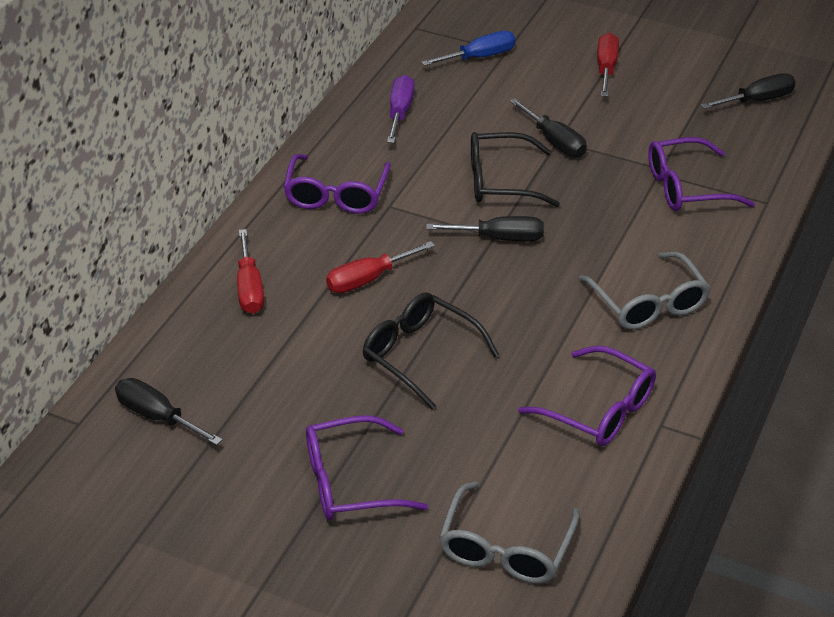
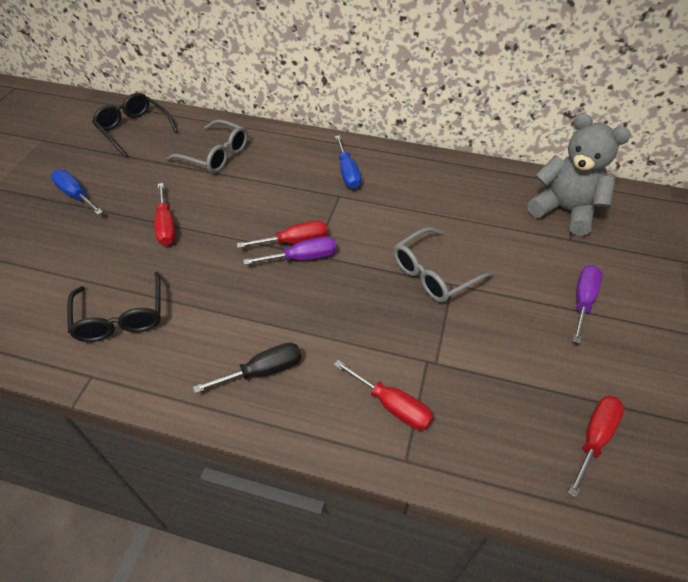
black screwdriver: 4 -> 1
blue screwdriver: 1 -> 2
grey teddy bear: 0 -> 1
purple glasses: 4 -> 0
purple screwdriver: 1 -> 2
red screwdriver: 3 -> 4

